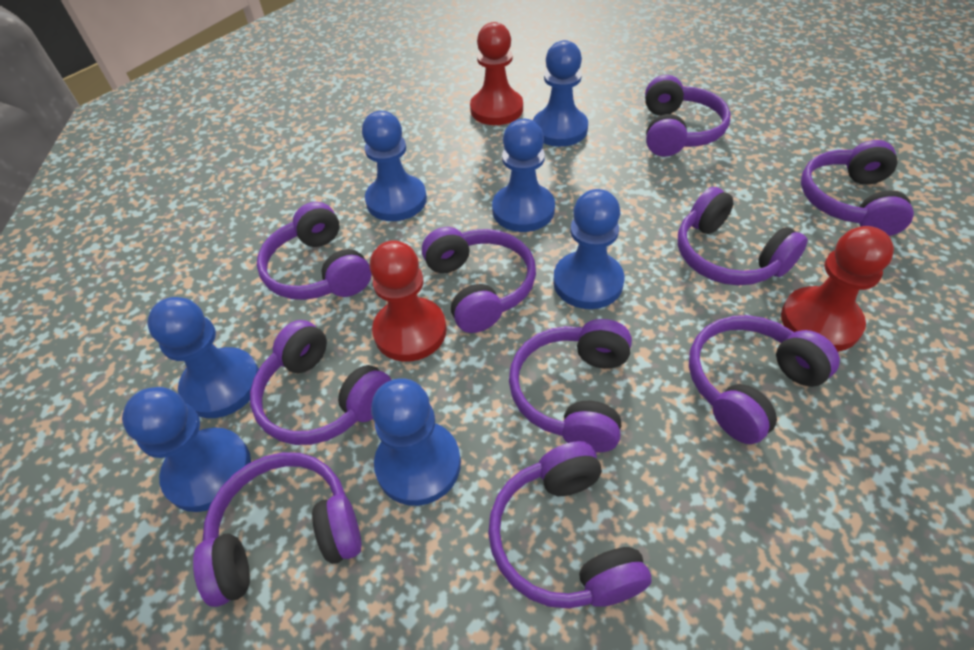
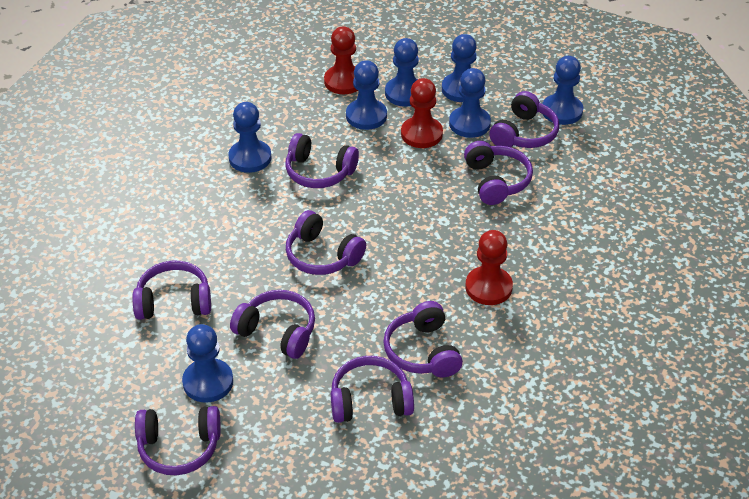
purple headphones: 10 -> 9

